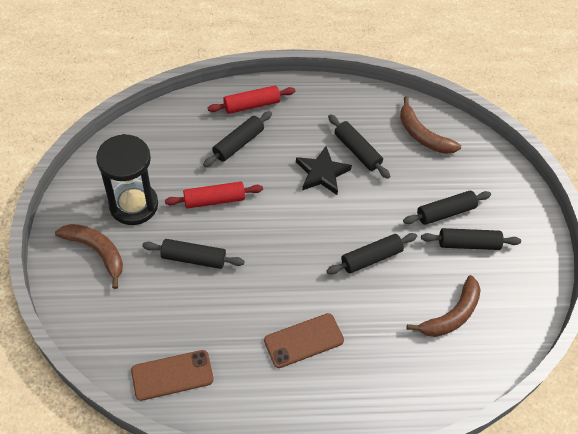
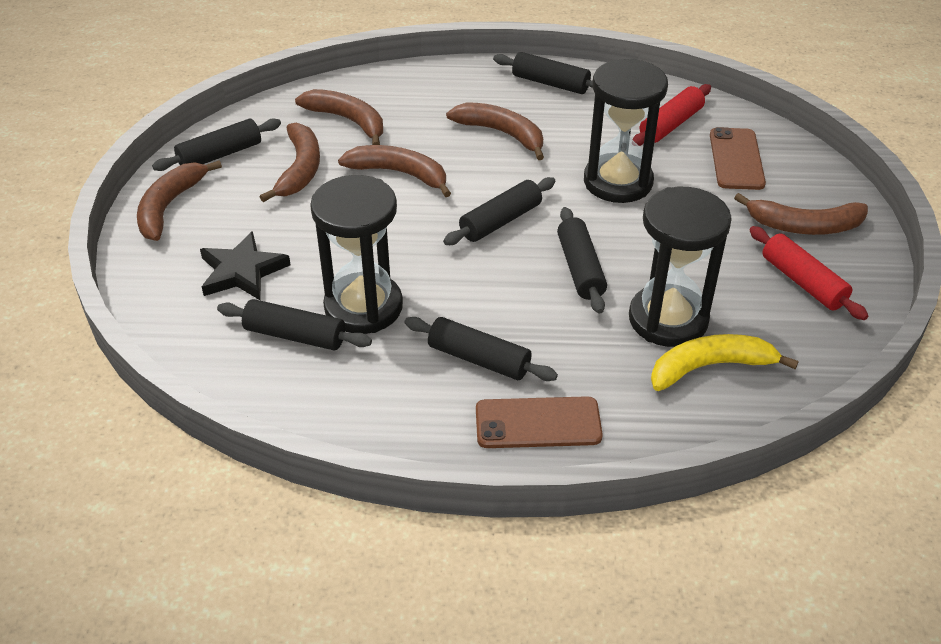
black hourglass: 1 -> 3
brown banana: 3 -> 6
yellow banana: 0 -> 1

